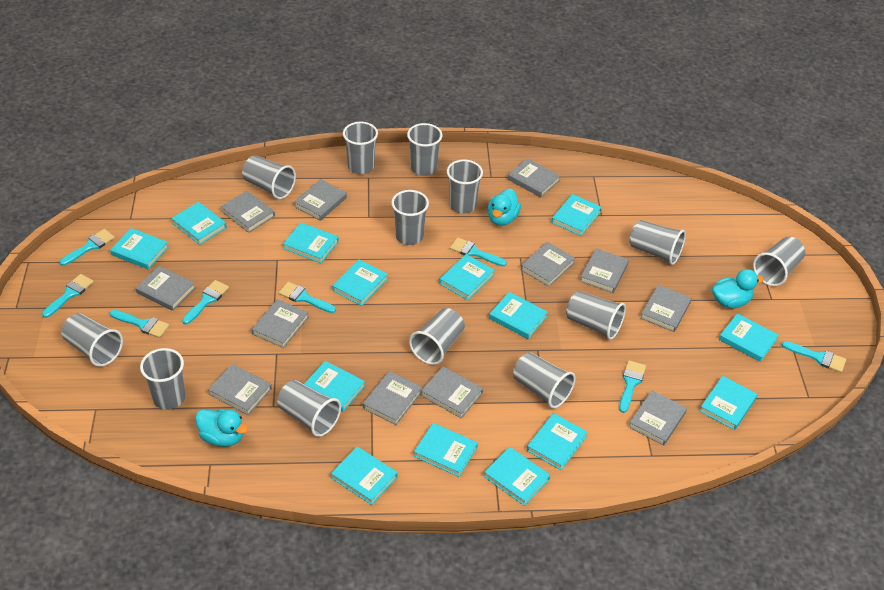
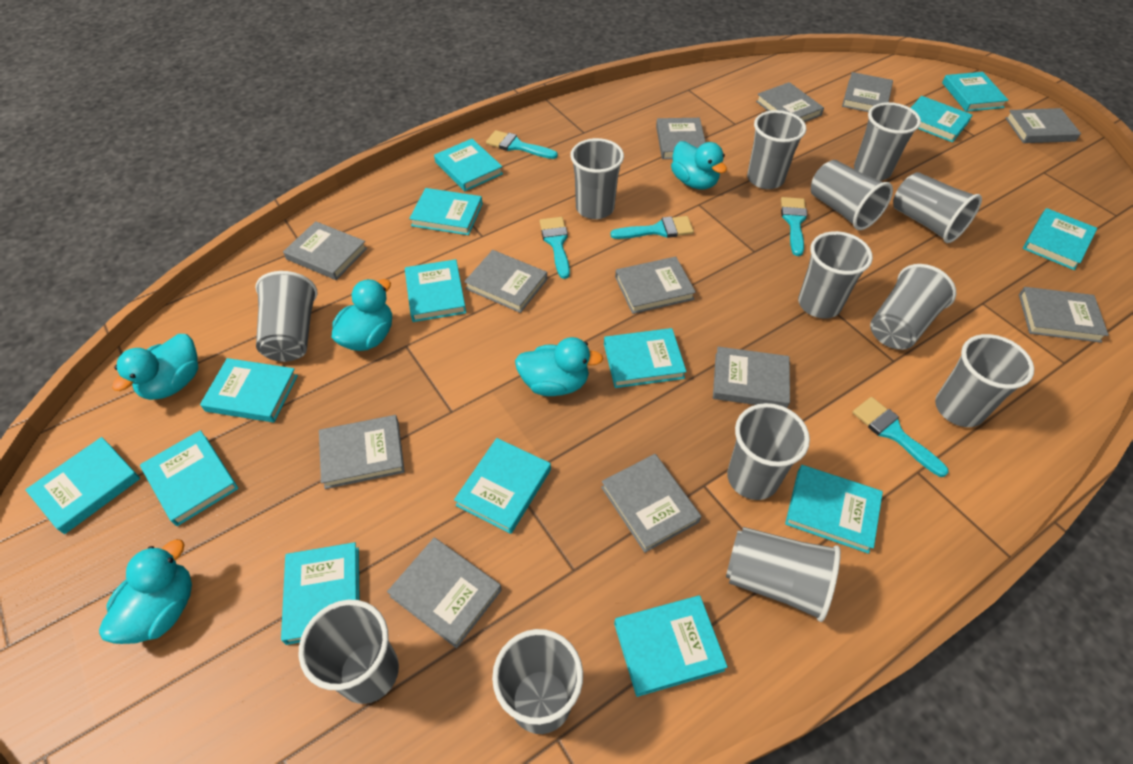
turquoise brush: 8 -> 5
turquoise duck: 3 -> 5

